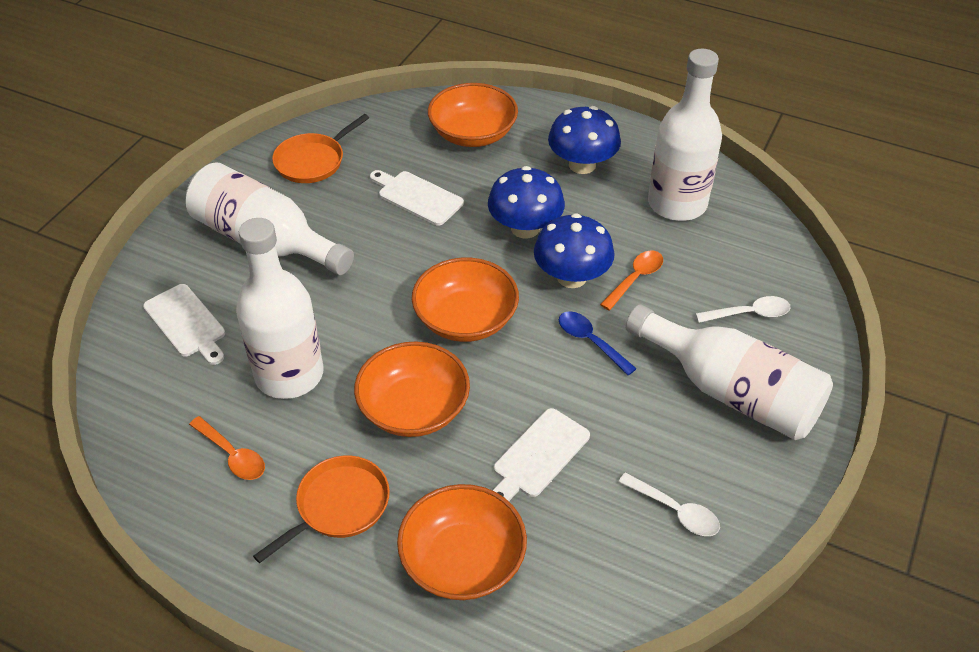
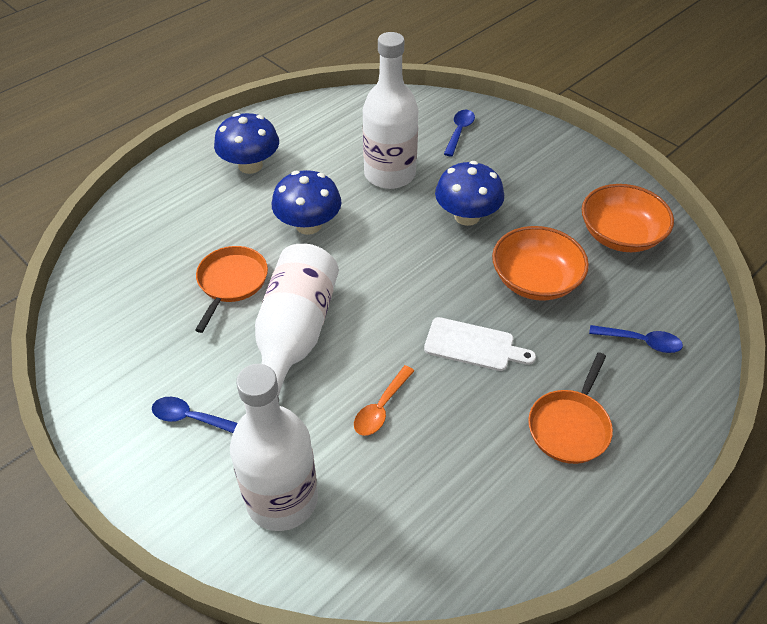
blue spoon: 1 -> 3
orange bowl: 4 -> 2
orange spoon: 2 -> 1
white bottle: 4 -> 3
white cutting board: 3 -> 1
white spoon: 2 -> 0

